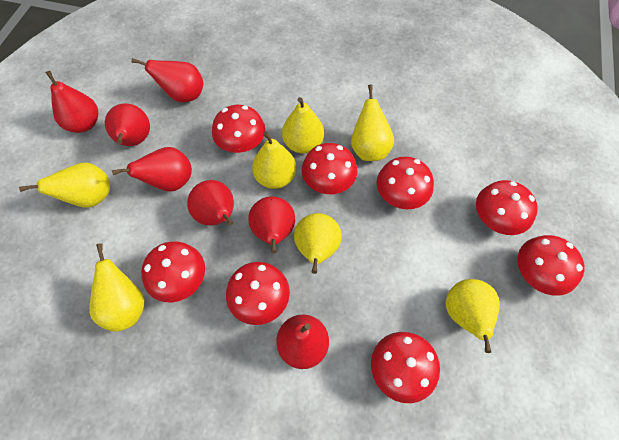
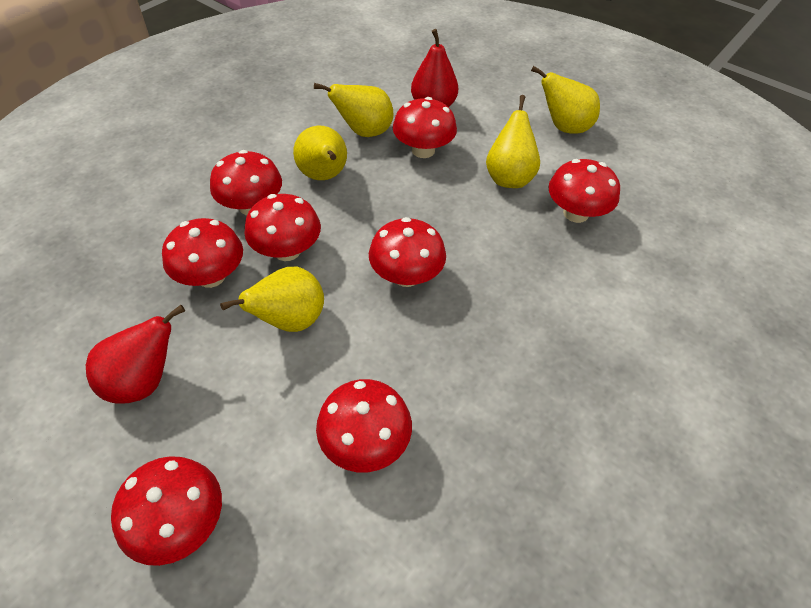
red pear: 7 -> 2
yellow pear: 7 -> 5

